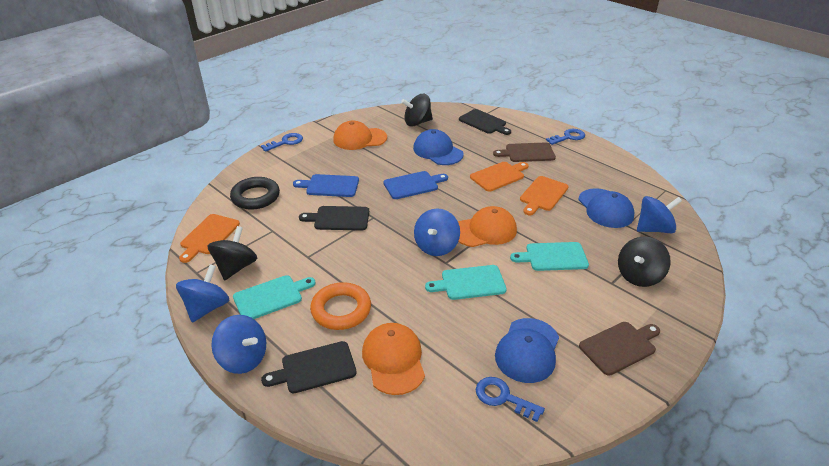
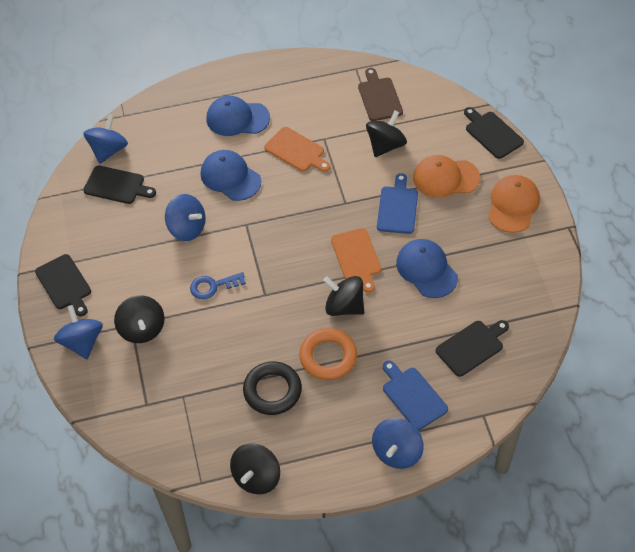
black cutting board: 3 -> 4
black spinning top: 3 -> 4
blue key: 3 -> 1
brown cutting board: 2 -> 1
orange cap: 3 -> 2
orange cutting board: 3 -> 2
turquoise cutting board: 3 -> 0

